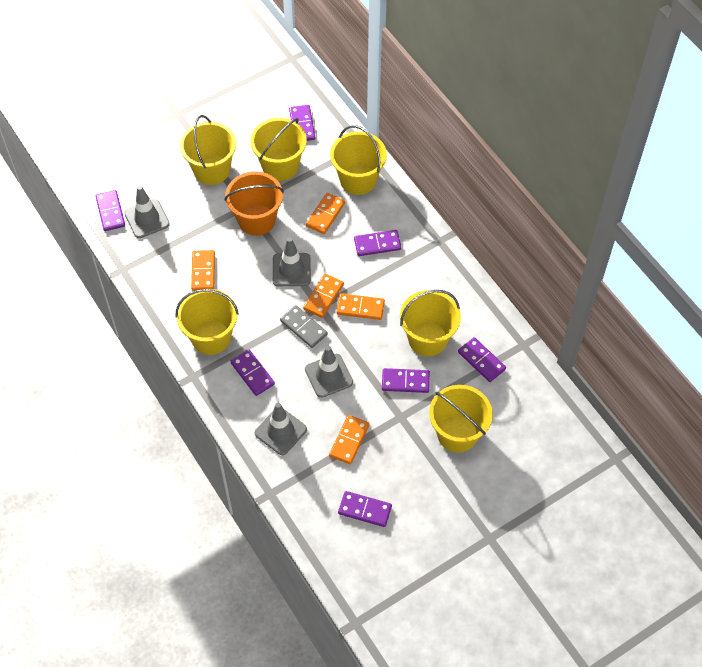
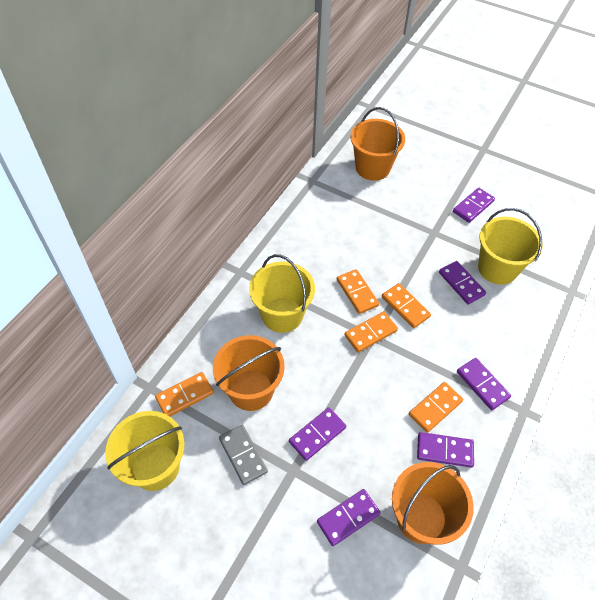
grey traffic cone: 4 -> 0
orange bucket: 1 -> 3
purple domino: 7 -> 6
yellow bucket: 6 -> 3

